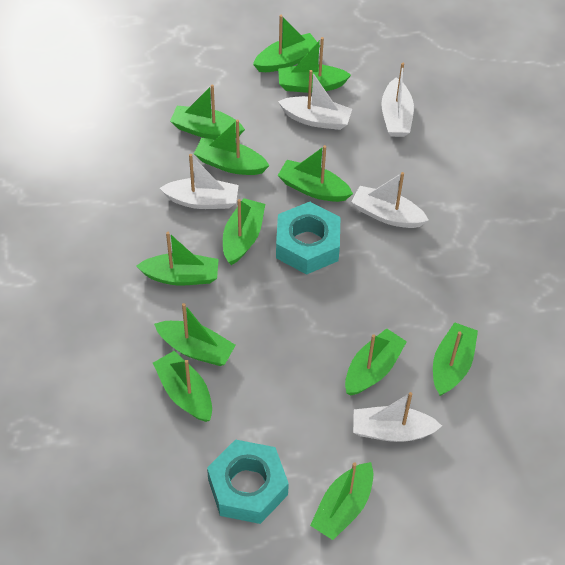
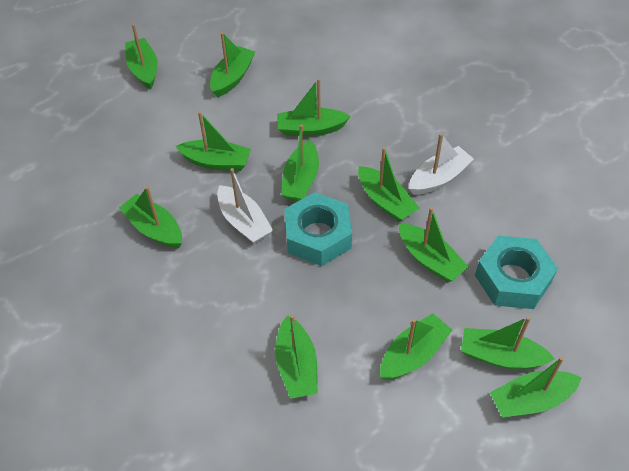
white boat: 5 -> 2

